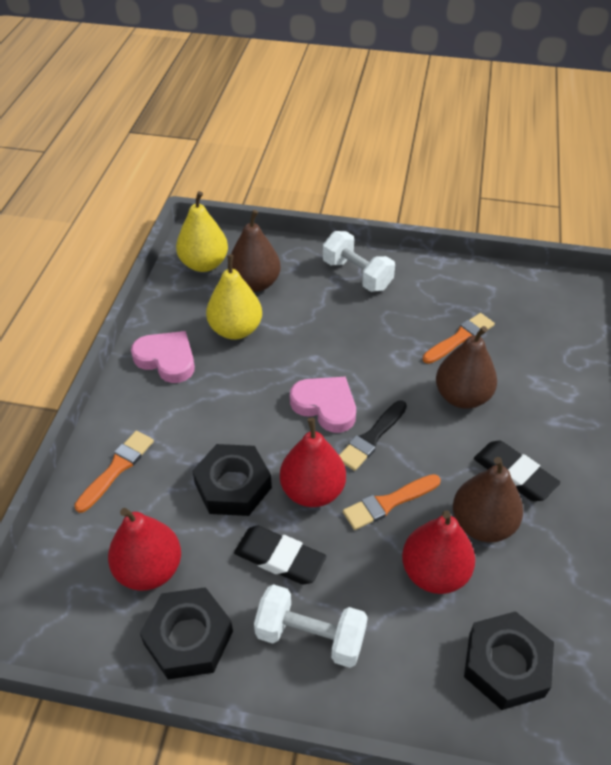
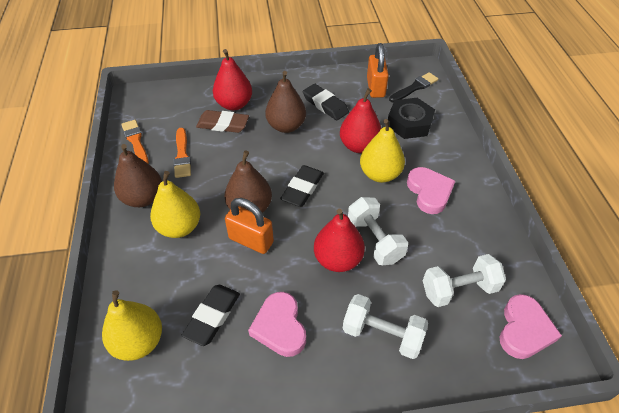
black eraser: 2 -> 3
black nut: 3 -> 1
brown eraser: 0 -> 1
orange brush: 3 -> 2
orange padlock: 0 -> 2
pink heart: 2 -> 3
white dumbbell: 2 -> 3
yellow pear: 2 -> 3

